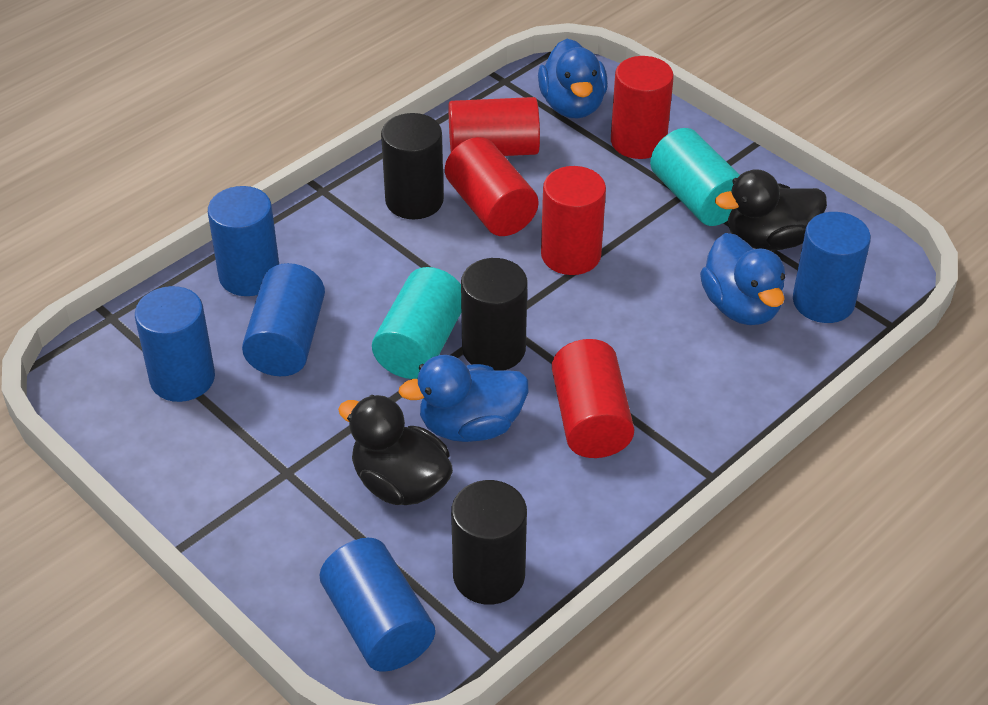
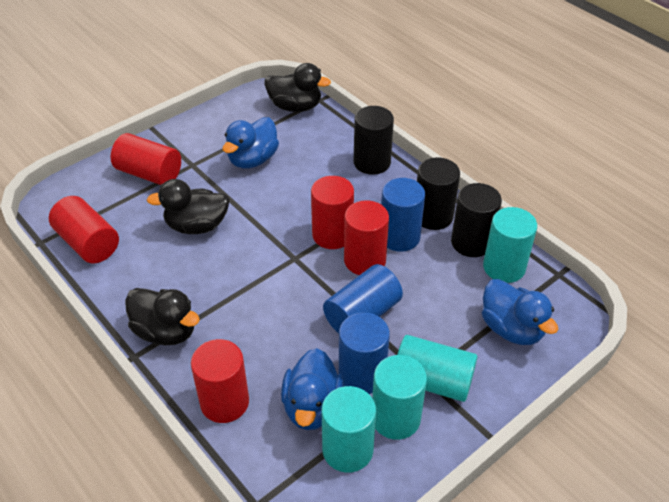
black duck: 2 -> 3
blue cylinder: 5 -> 3
turquoise cylinder: 2 -> 4

